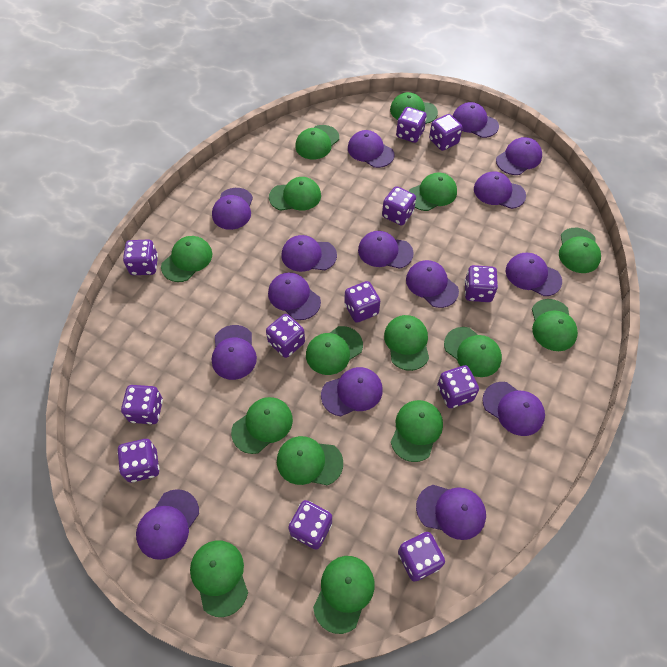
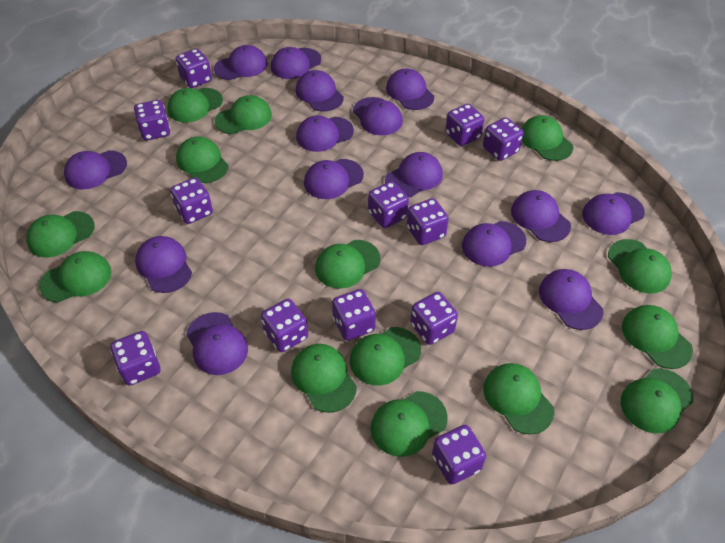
green cap: 15 -> 14

